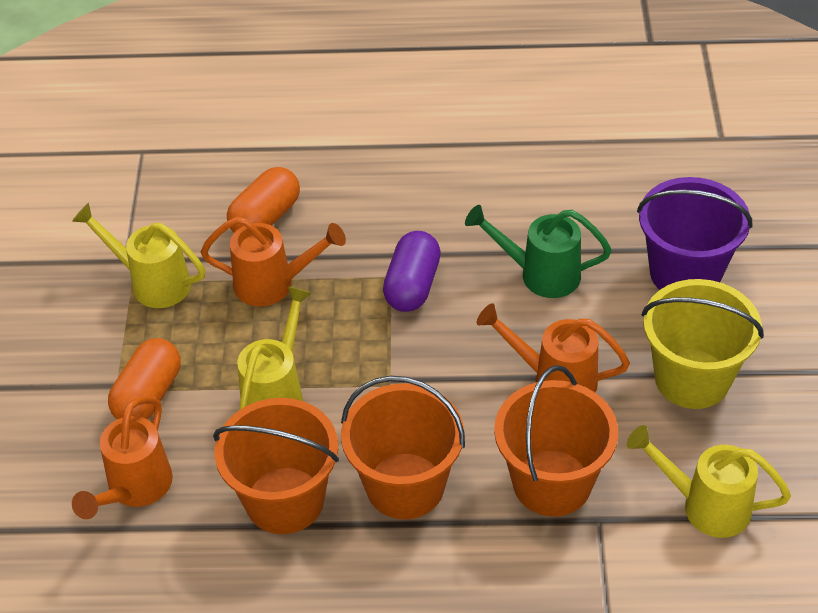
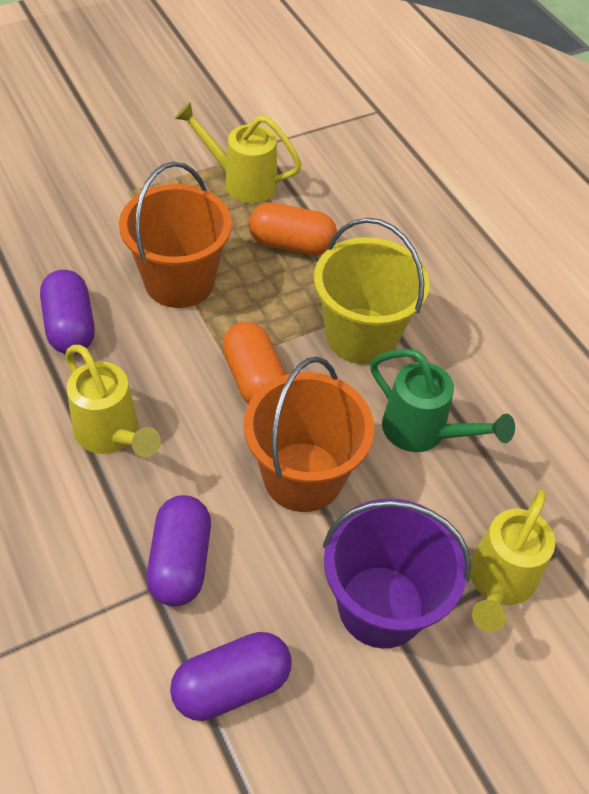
orange bucket: 3 -> 2
orange watering can: 3 -> 0
purple capsule: 1 -> 3

